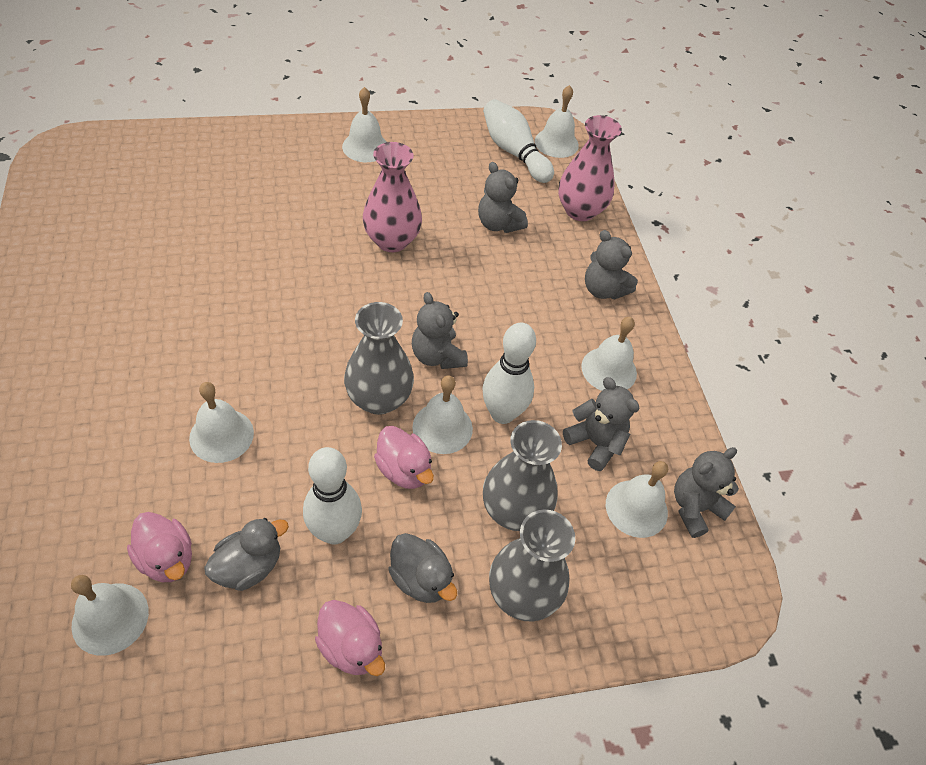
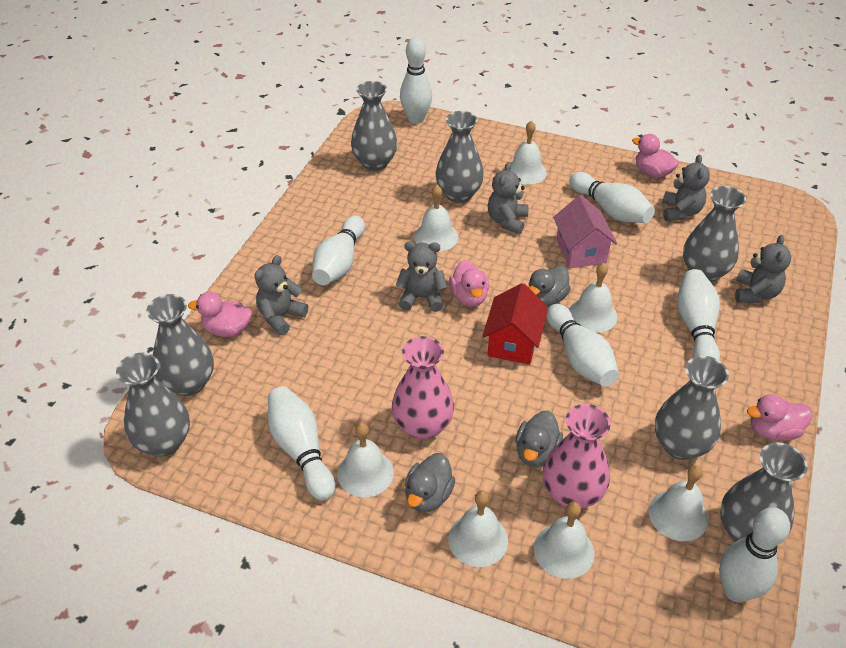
grey duck: 2 -> 3
grey vase: 3 -> 7
pink duck: 3 -> 4
pink house: 0 -> 1
red house: 0 -> 1
white bowling pin: 3 -> 7

